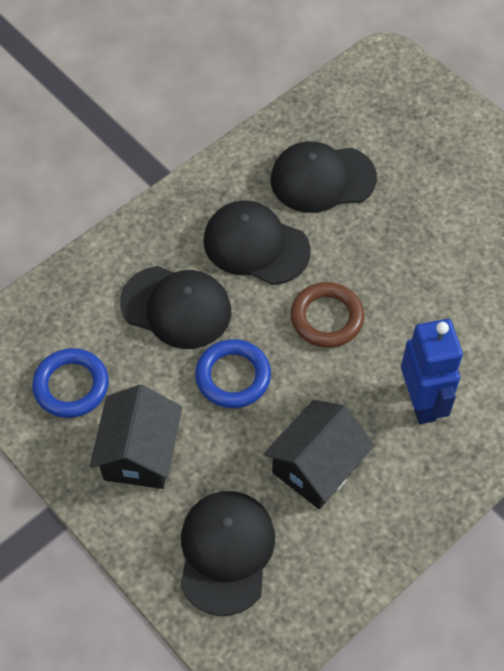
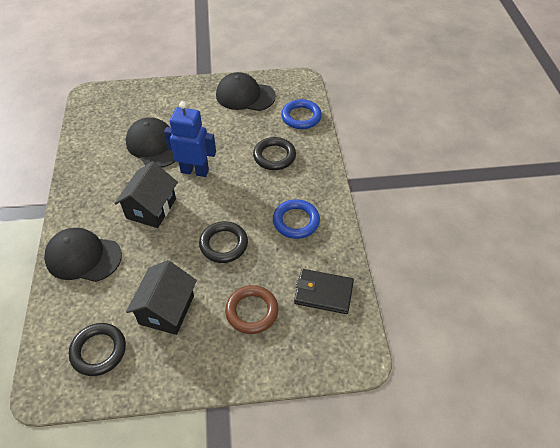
black cap: 4 -> 3
black ring: 0 -> 3
black wallet: 0 -> 1

